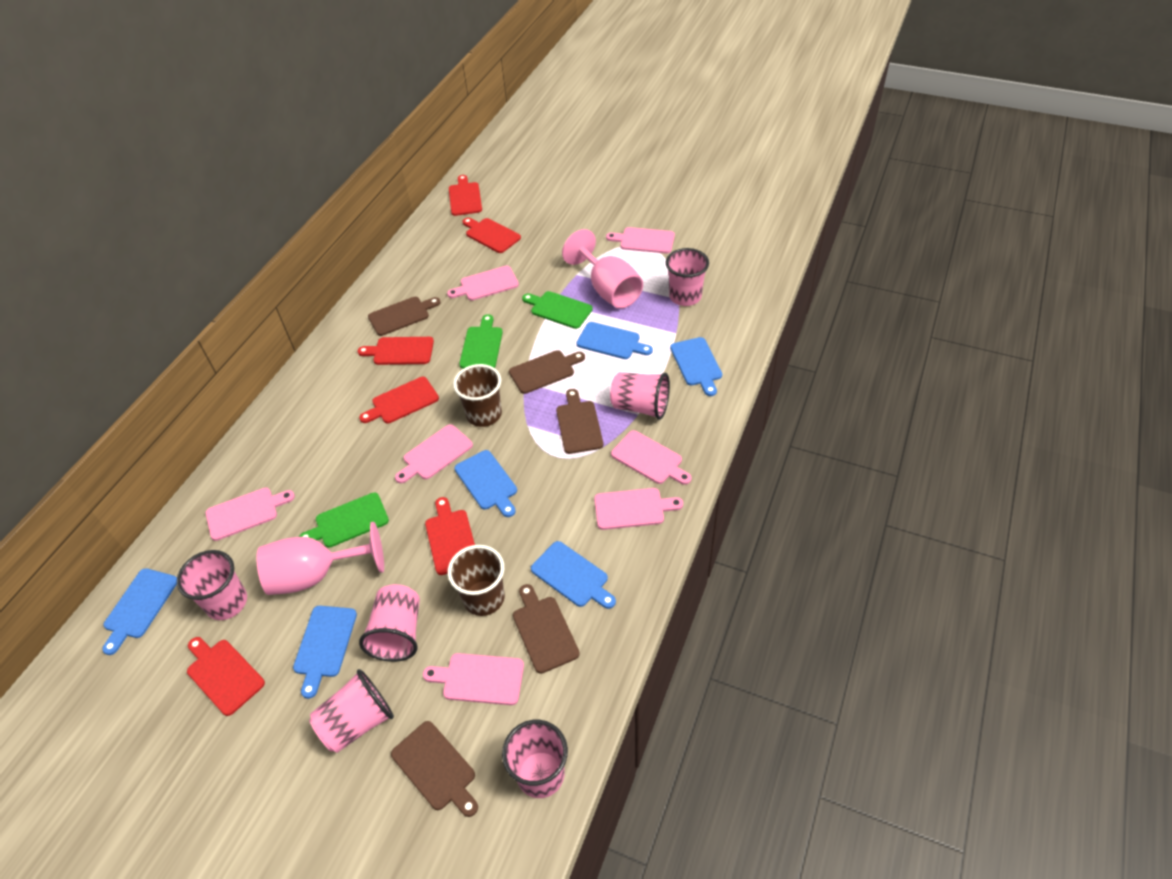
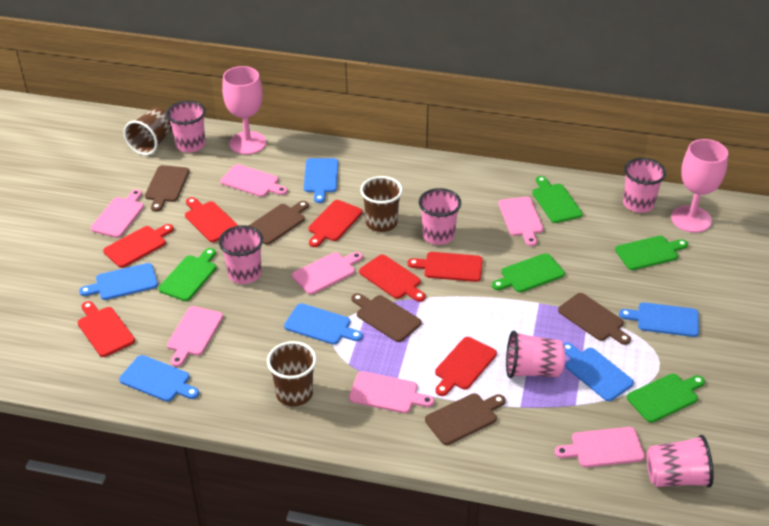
brown cup: 2 -> 3
green cutting board: 3 -> 5
red cutting board: 6 -> 7

